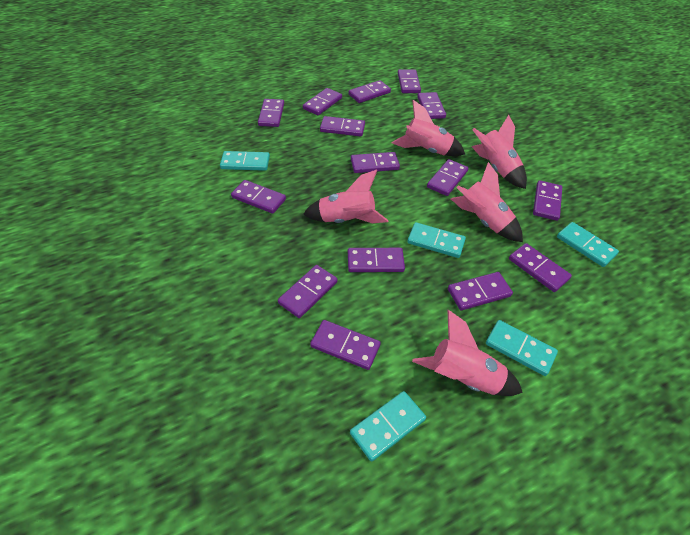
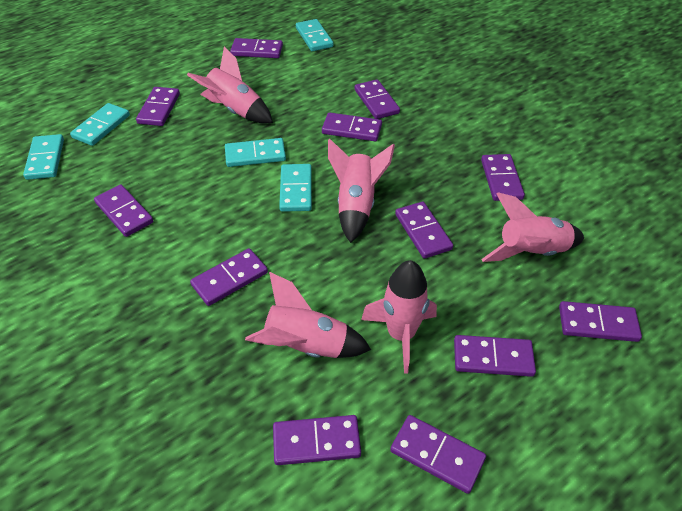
purple domino: 15 -> 12

